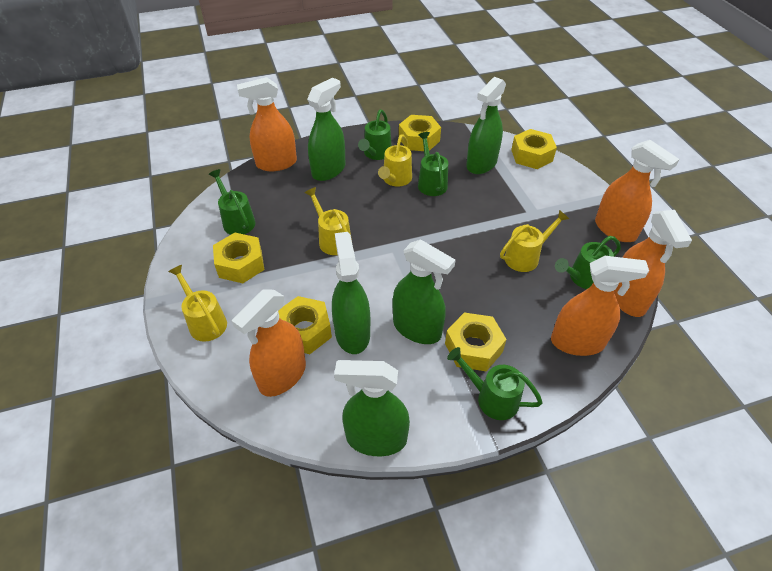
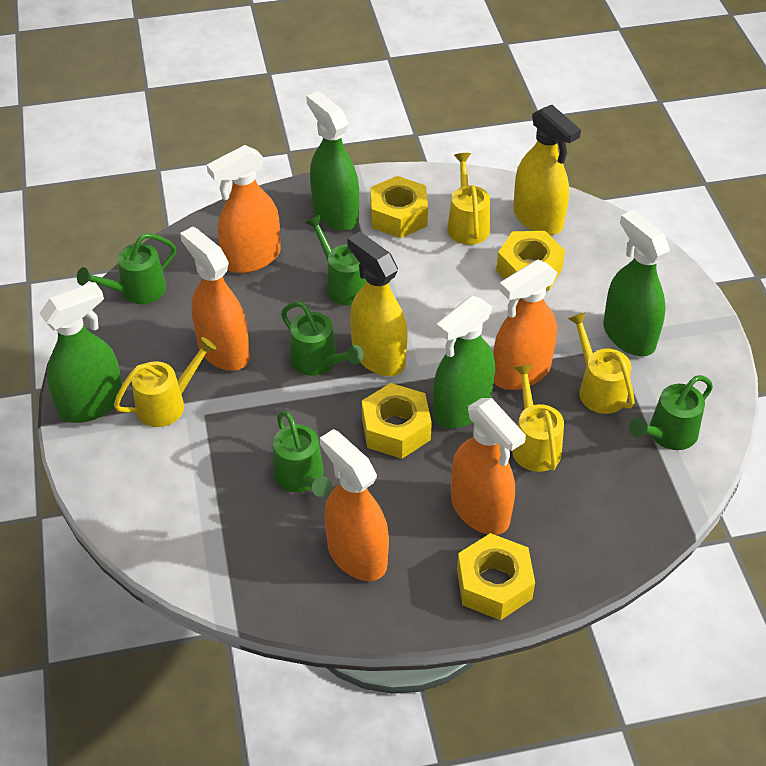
green spray bottle: 5 -> 4
yellow nut: 5 -> 4
yellow spray bottle: 0 -> 2

